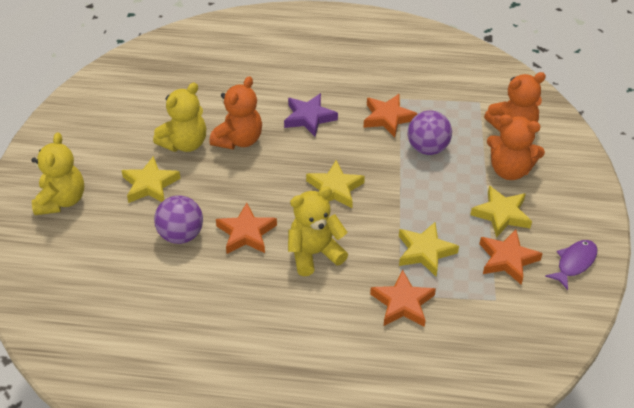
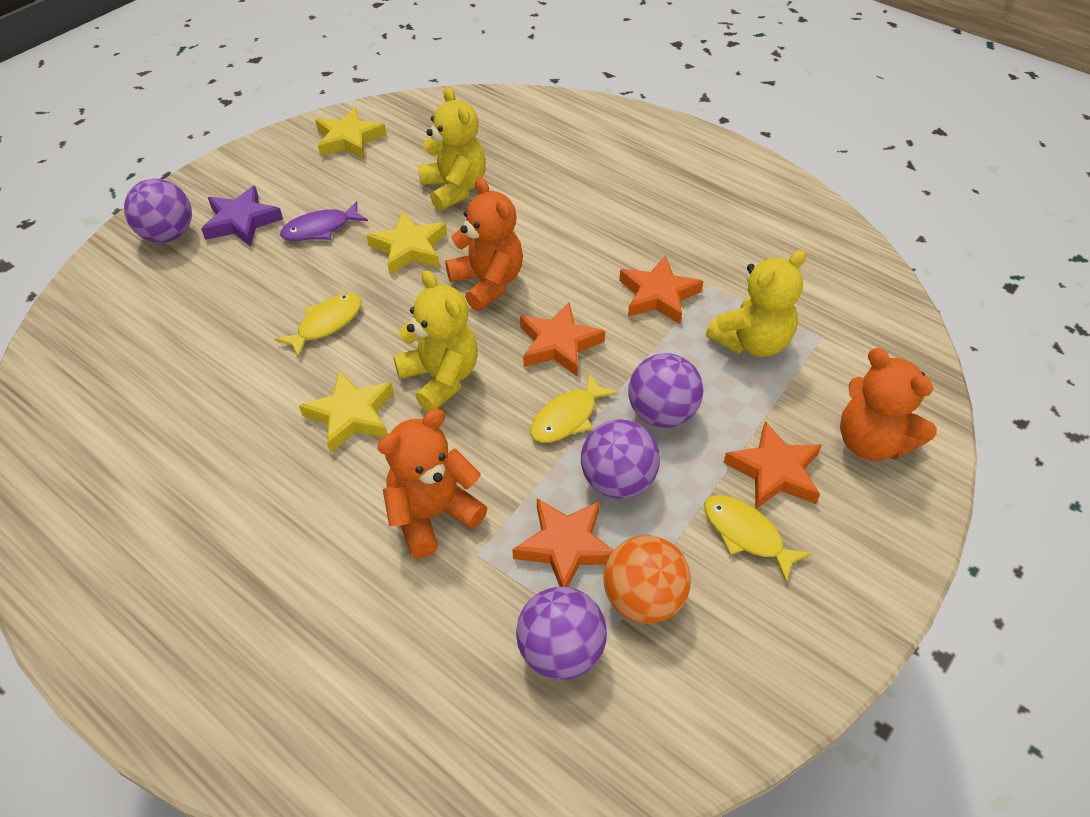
orange ball: 0 -> 1
purple ball: 2 -> 4
yellow fish: 0 -> 3
yellow star: 4 -> 3

